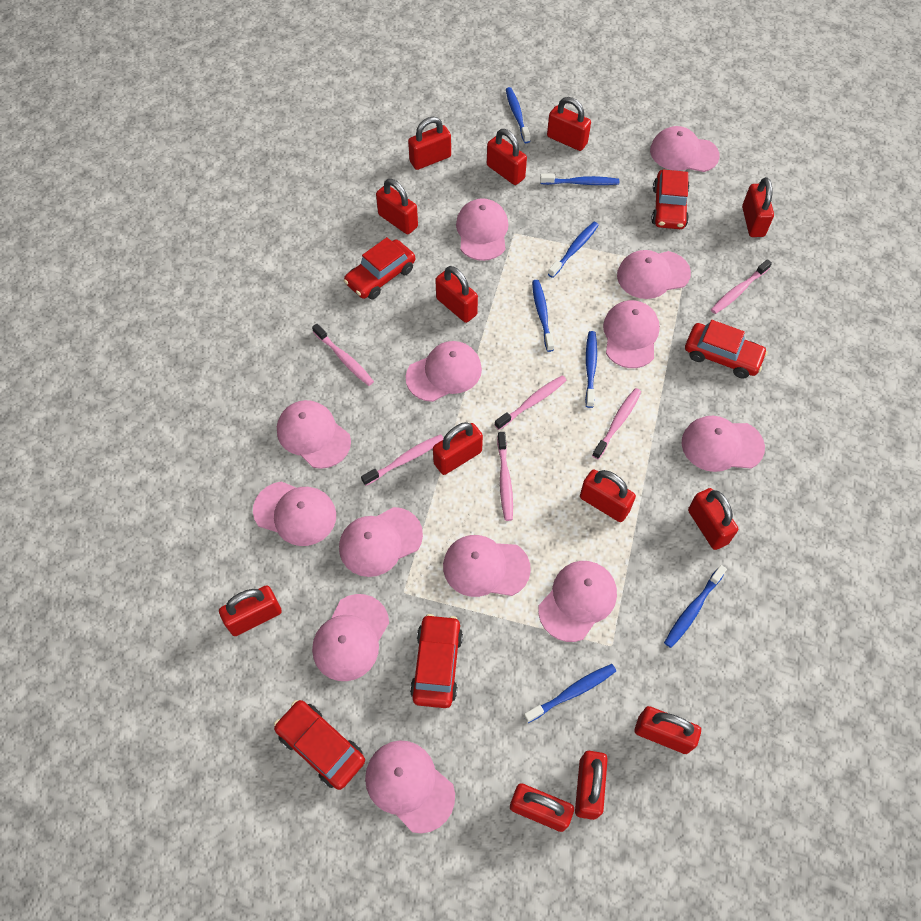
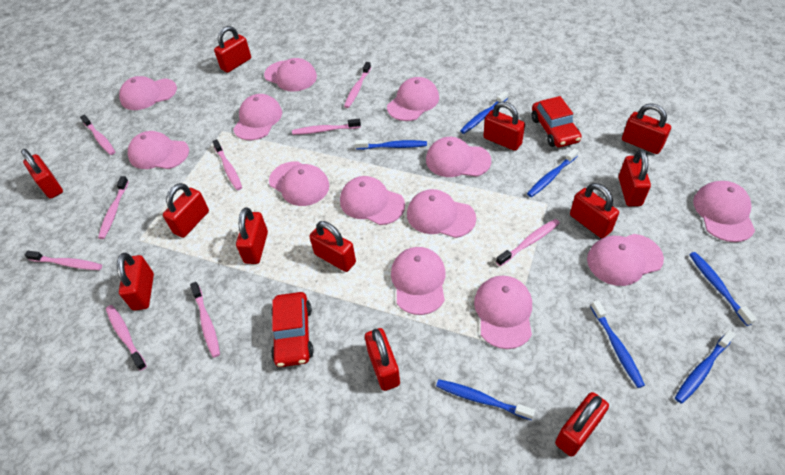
pink toothbrush: 6 -> 9
red car: 5 -> 2
red padlock: 13 -> 12

